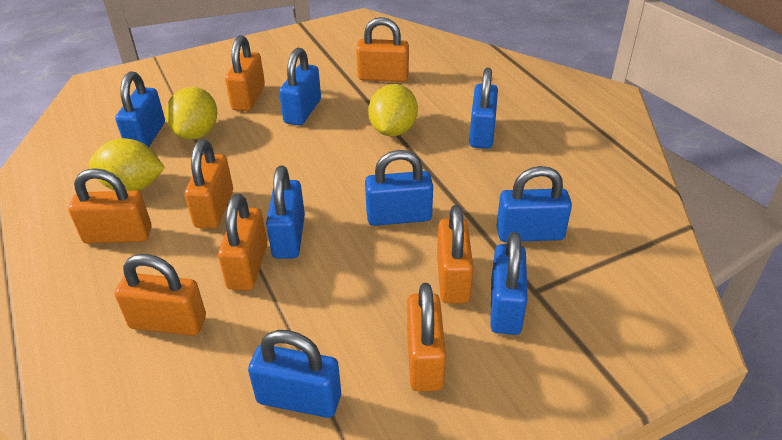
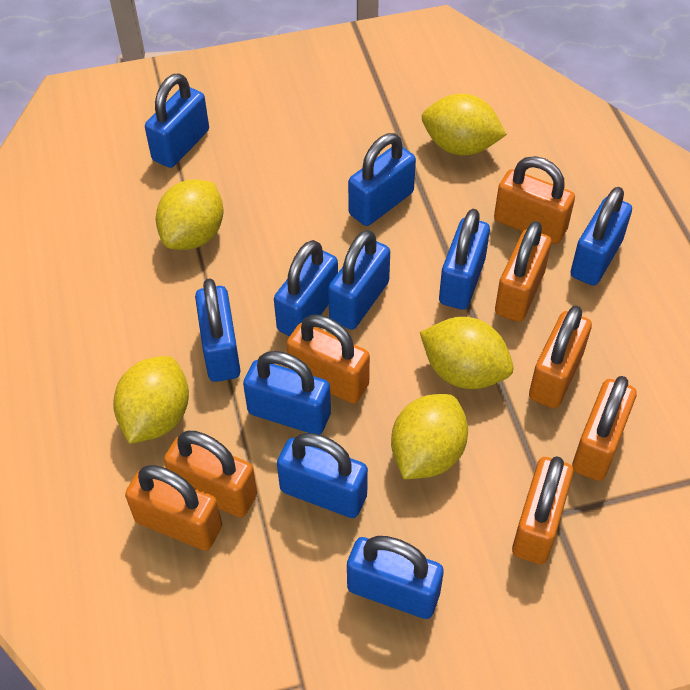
blue padlock: 8 -> 10
yellow lemon: 3 -> 5

